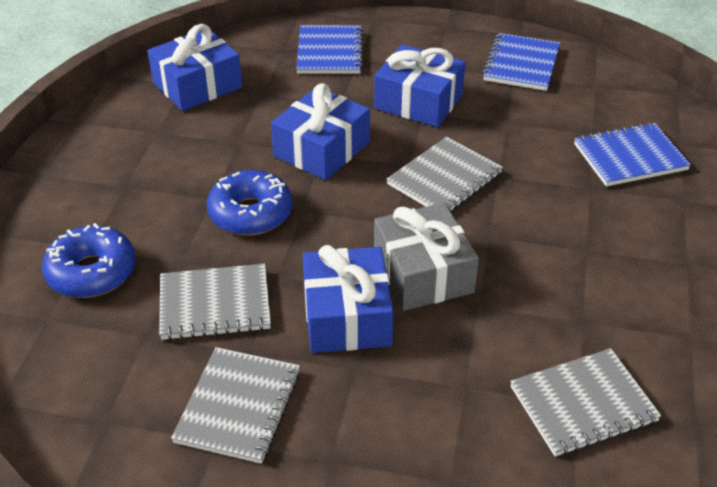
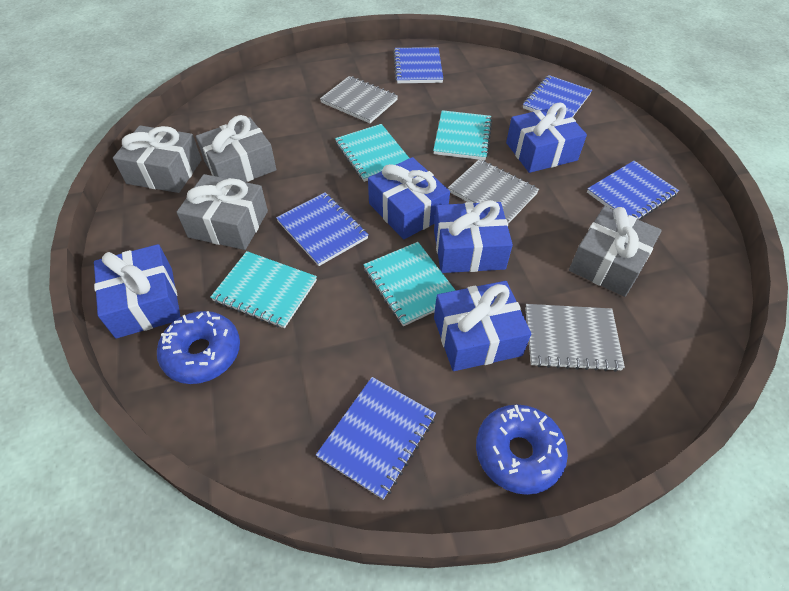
blue gift: 4 -> 5
blue notebook: 3 -> 5
grey gift: 1 -> 4
grey notebook: 4 -> 3
turquoise notebook: 0 -> 4

